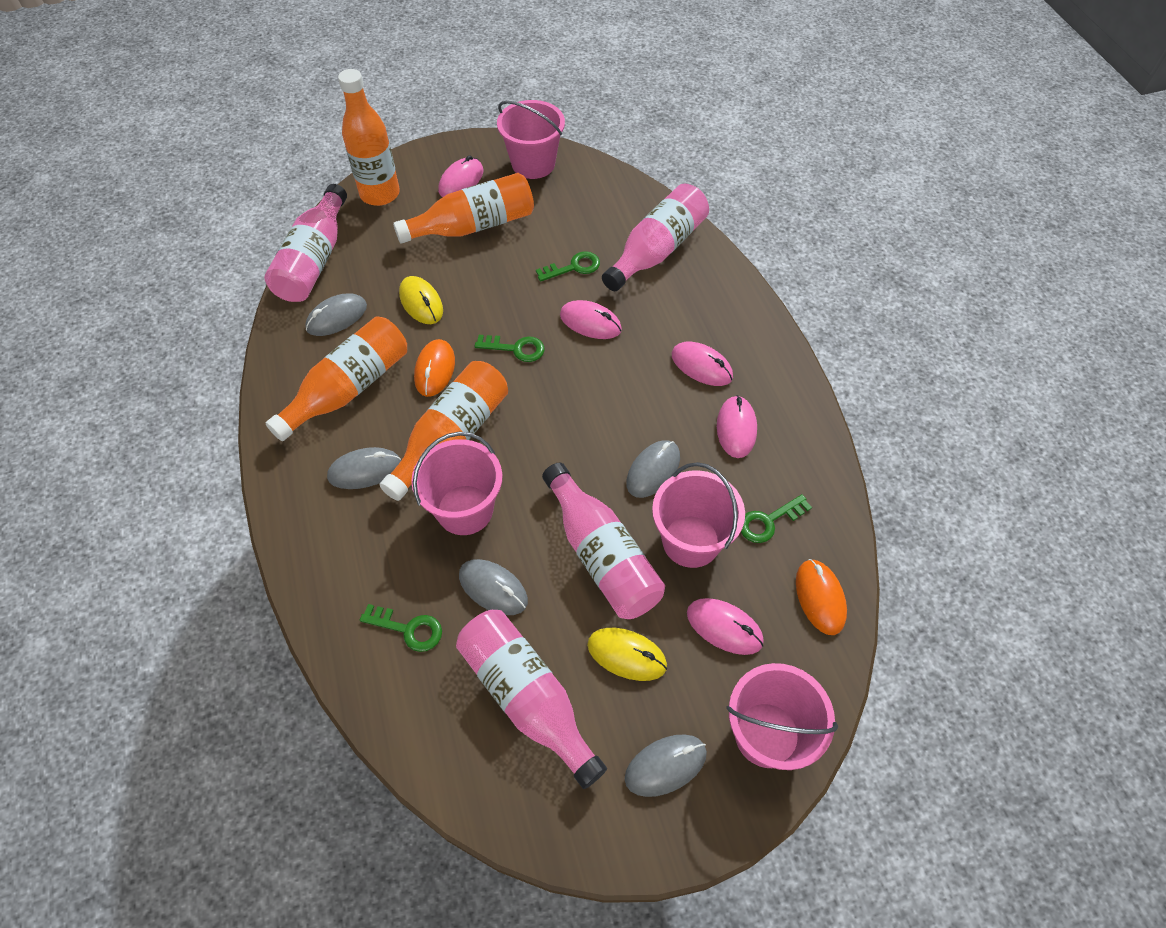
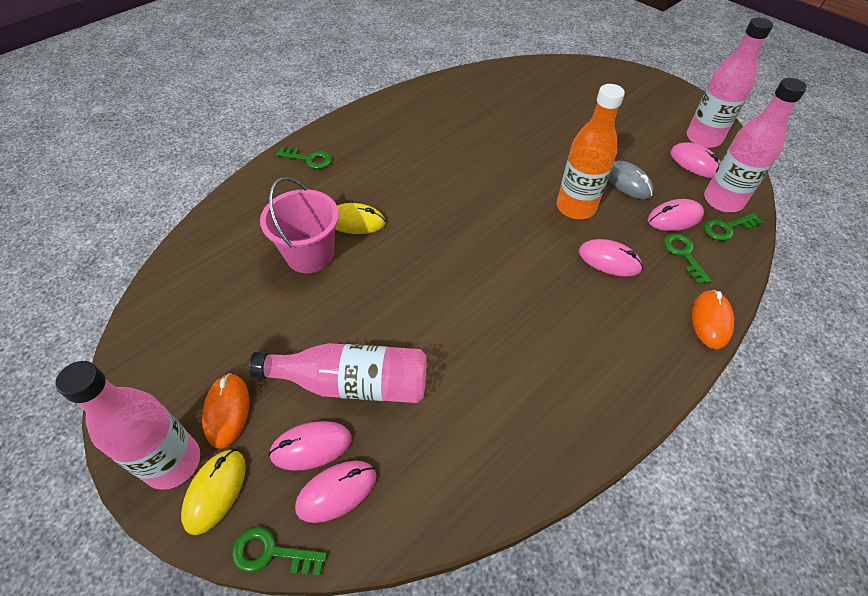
grey mouse: 5 -> 1
orange bottle: 4 -> 1
pink bucket: 4 -> 1

